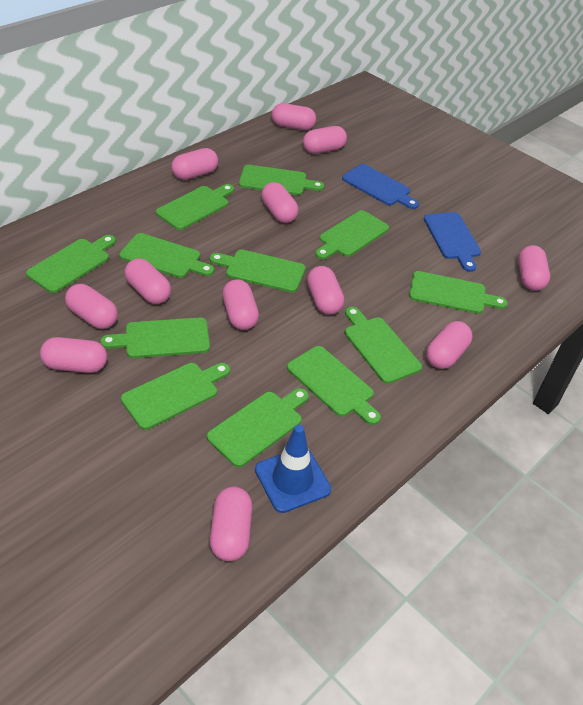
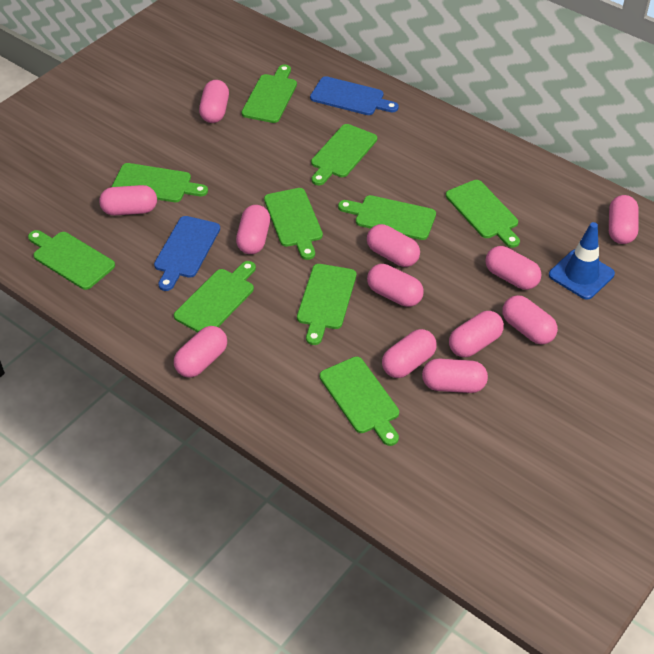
green cutting board: 12 -> 10

